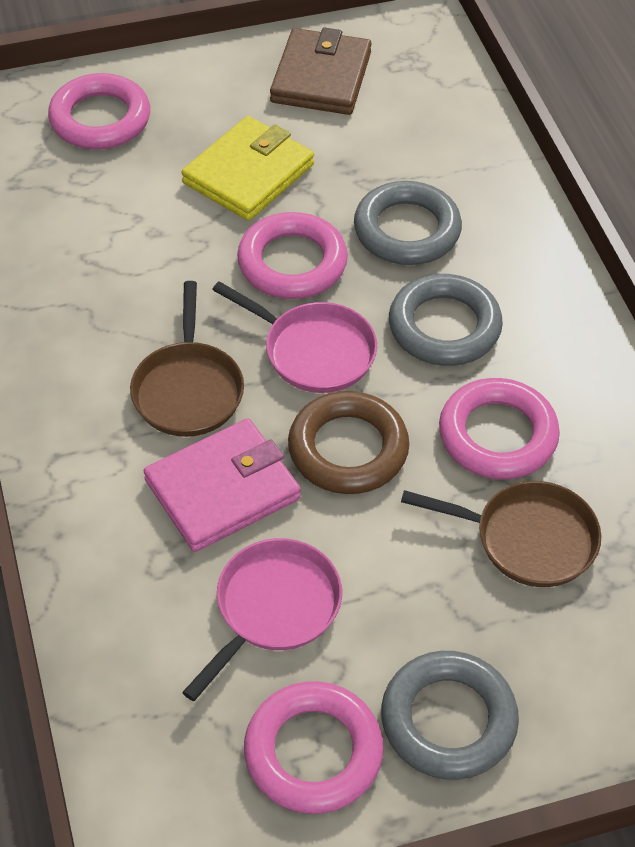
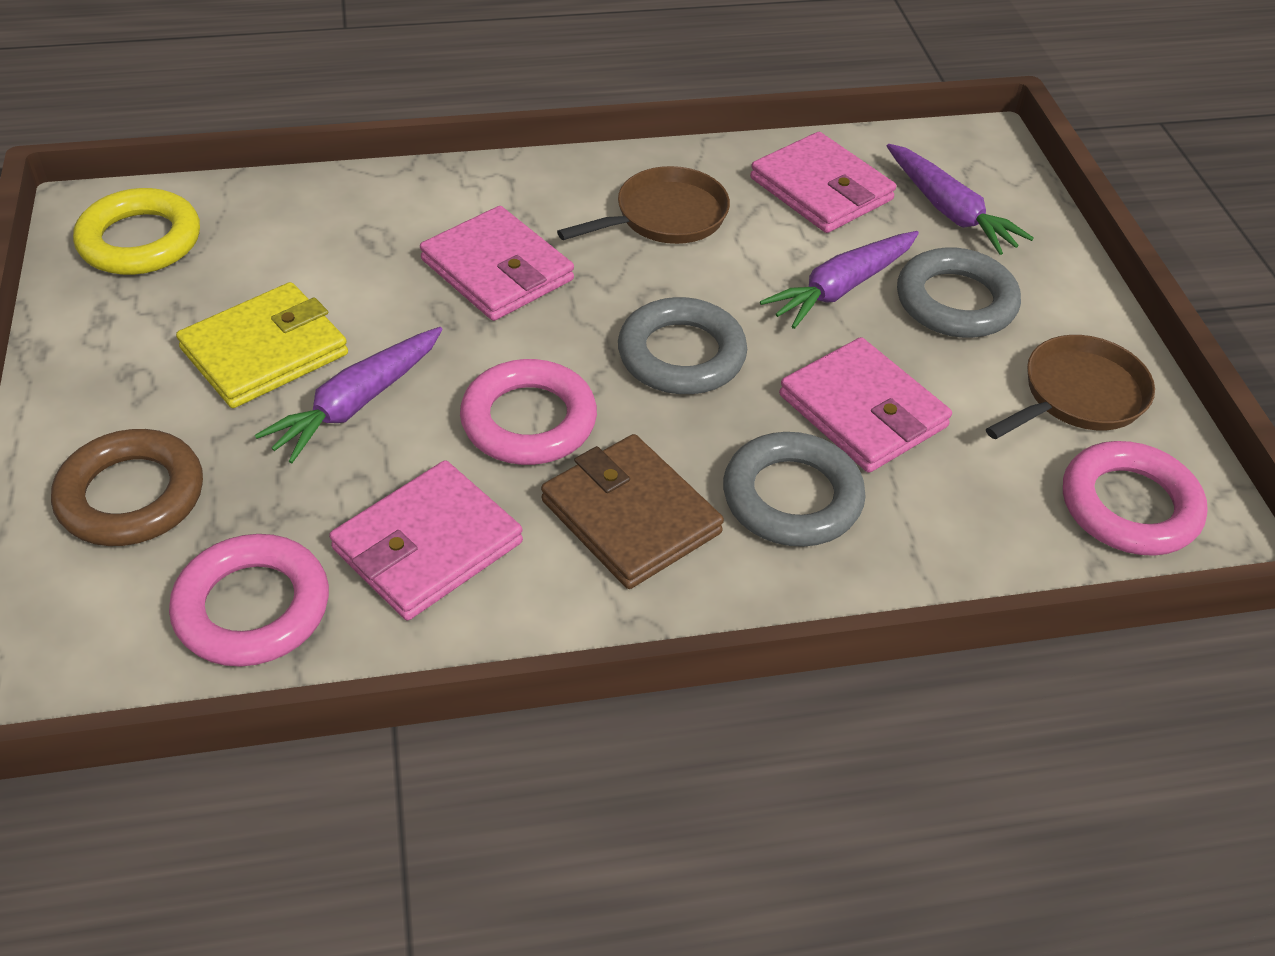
pink pan: 2 -> 0
pink ring: 4 -> 3
pink wallet: 1 -> 4
purple carrot: 0 -> 3
yellow ring: 0 -> 1

